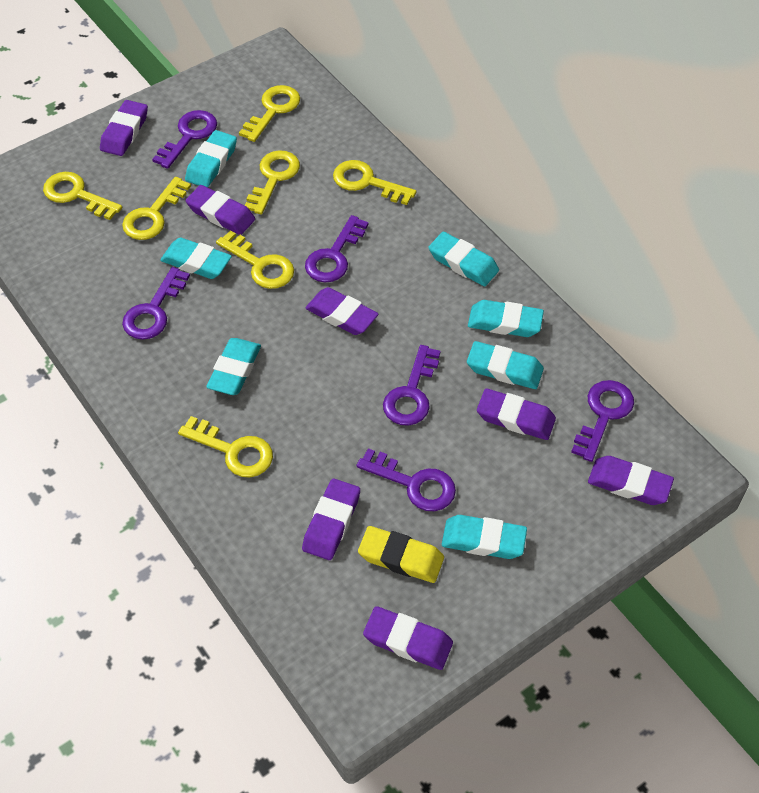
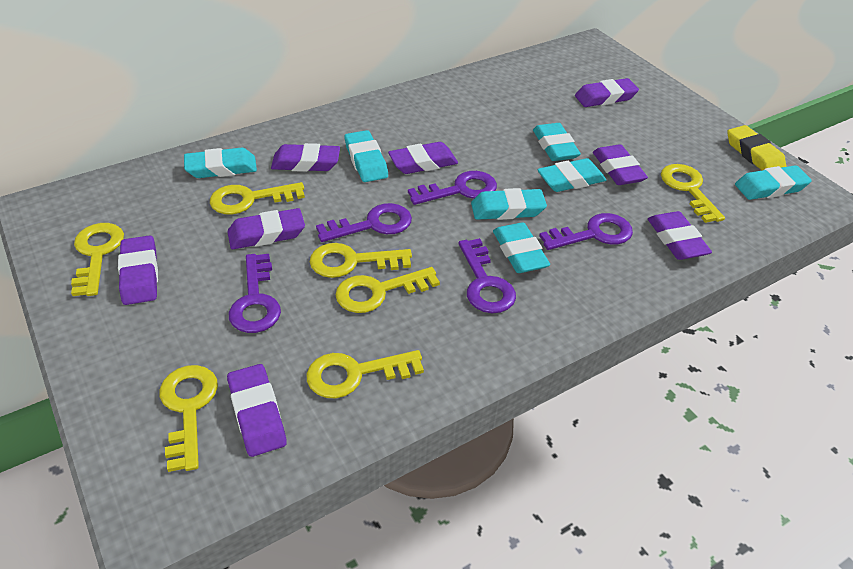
purple eraser: 7 -> 8
purple key: 6 -> 5

